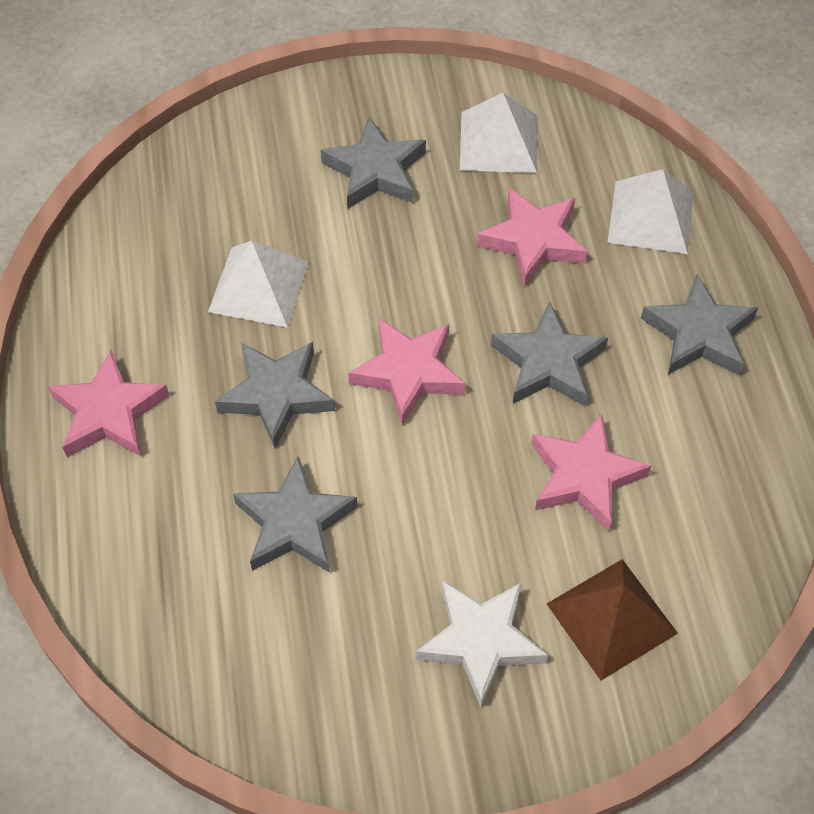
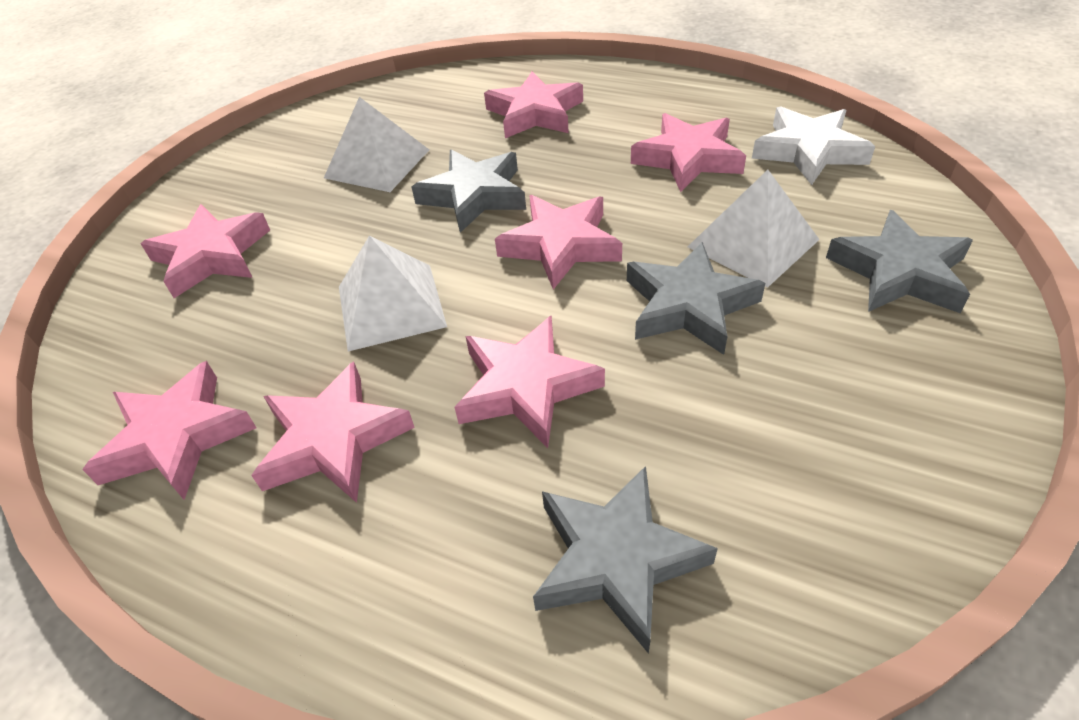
brown pyramid: 1 -> 0
grey star: 5 -> 4
pink star: 4 -> 7

